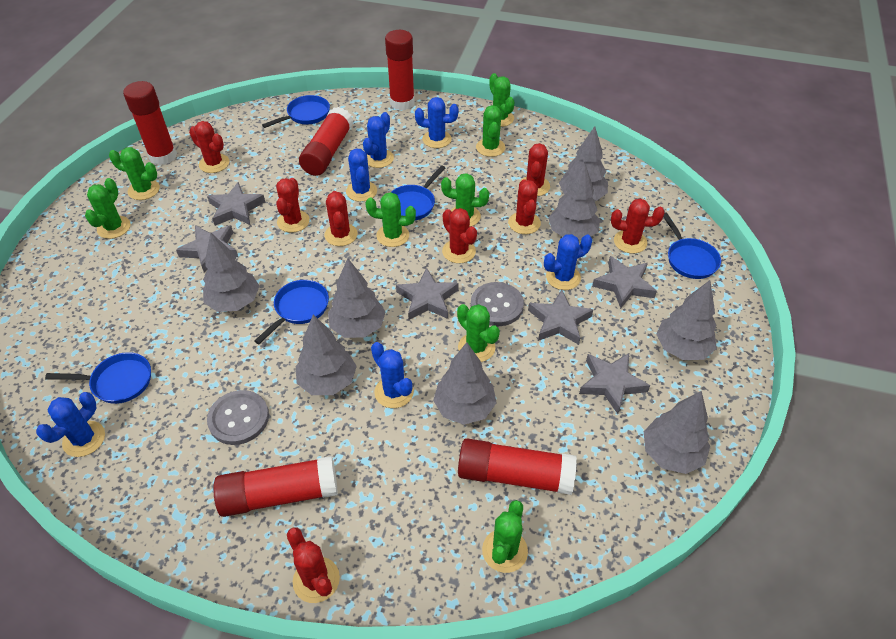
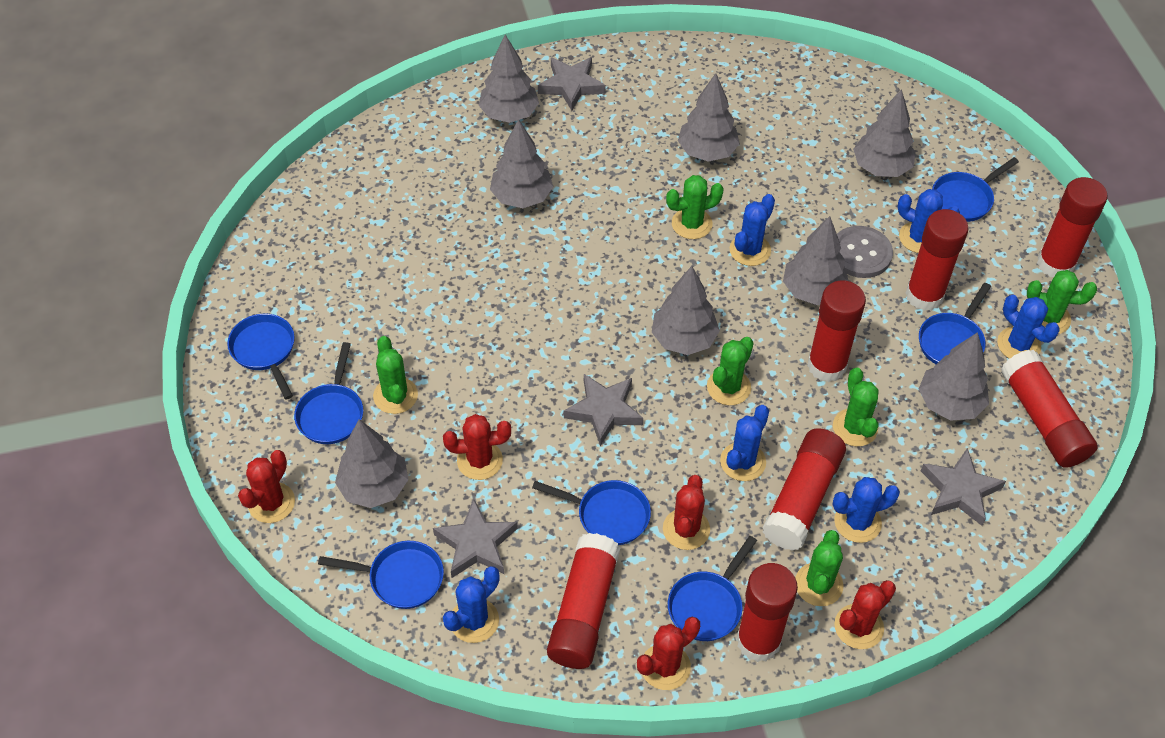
blue pan: 5 -> 7
green cactus: 8 -> 6
grey button: 2 -> 1
grey star: 6 -> 4
red cactus: 8 -> 5
red glue stick: 5 -> 7

